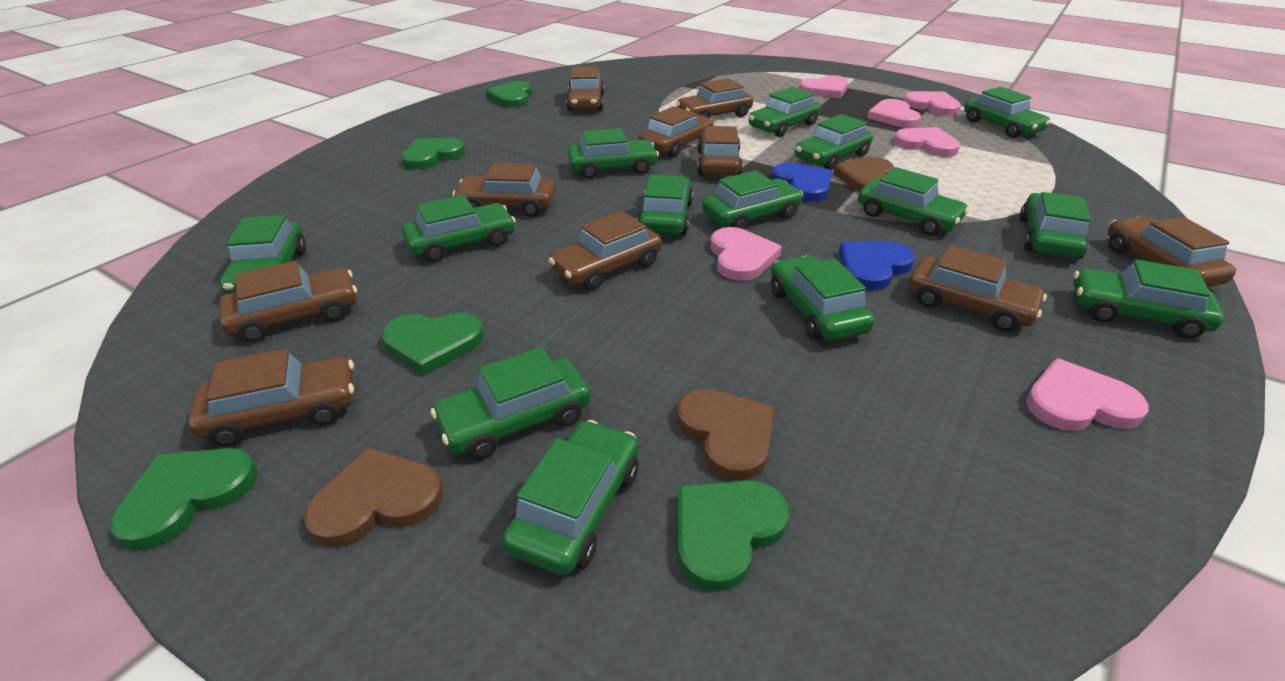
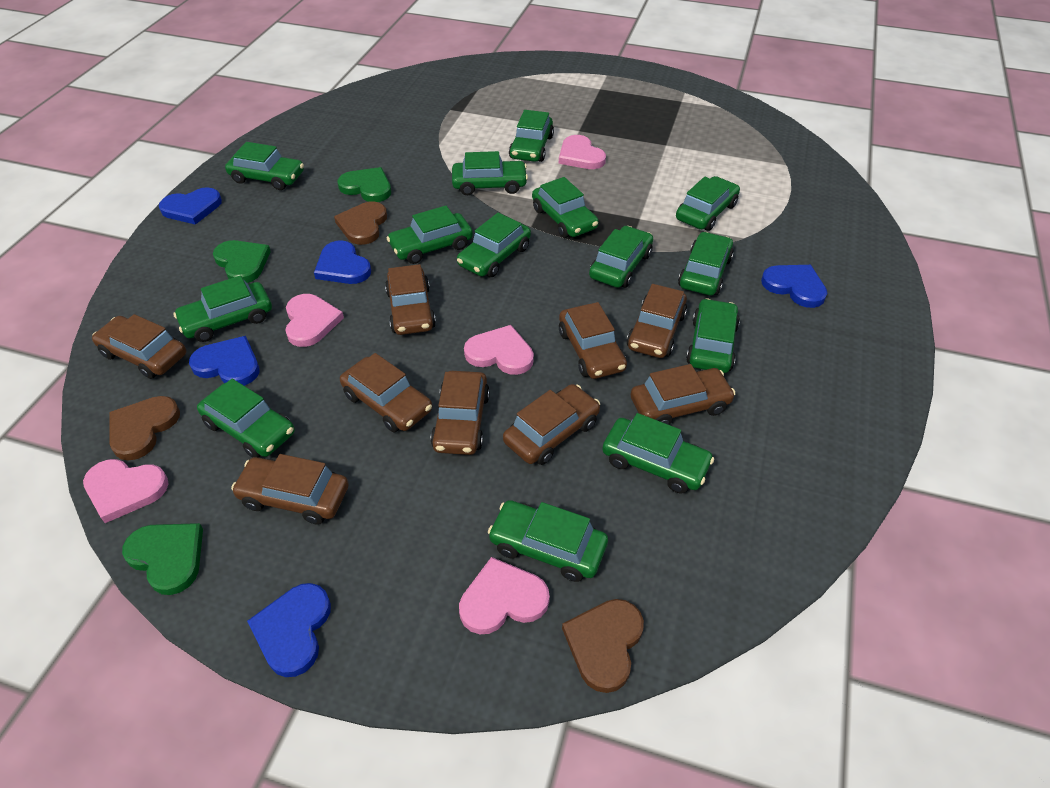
blue heart: 2 -> 5
brown car: 10 -> 9
green heart: 5 -> 3
pink heart: 6 -> 5

